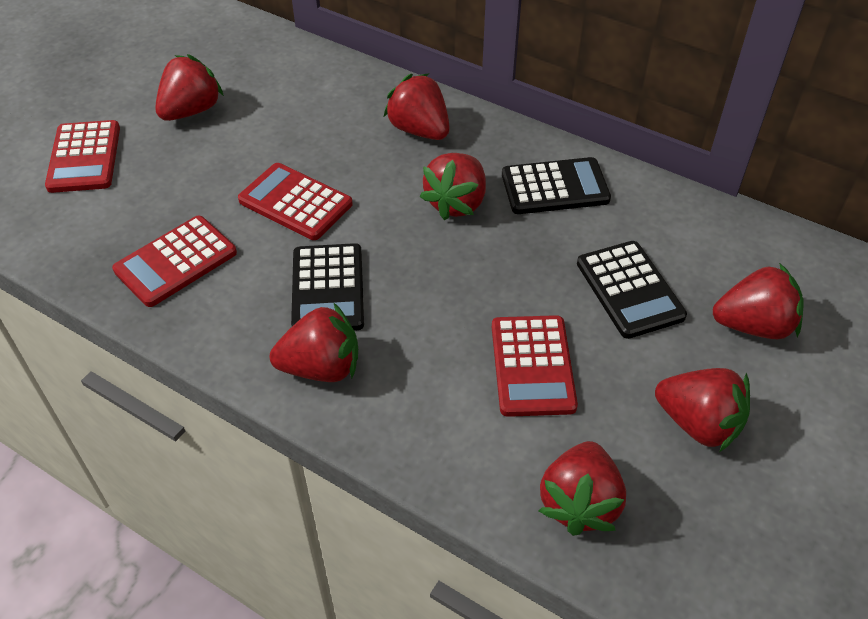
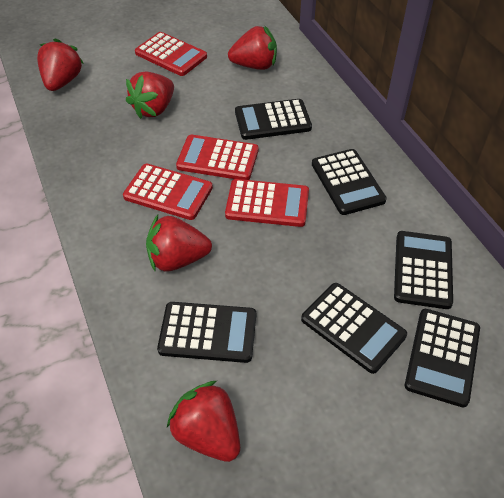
black calculator: 3 -> 6
red strawberry: 7 -> 5

